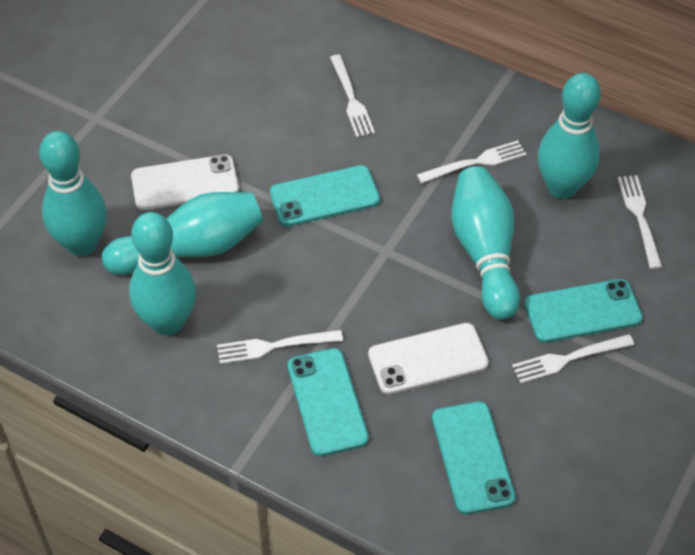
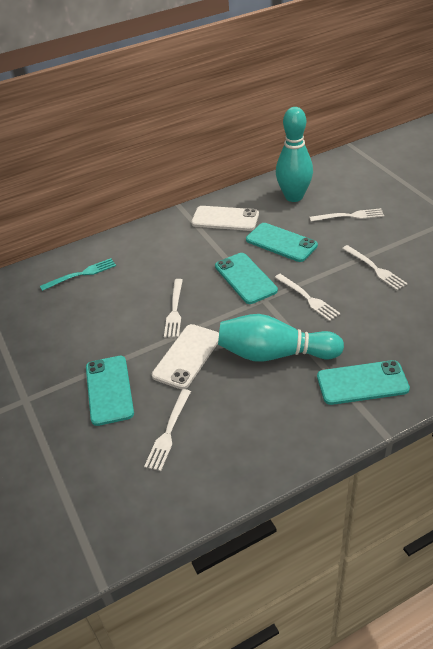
turquoise bowling pin: 5 -> 2
turquoise fork: 0 -> 1

